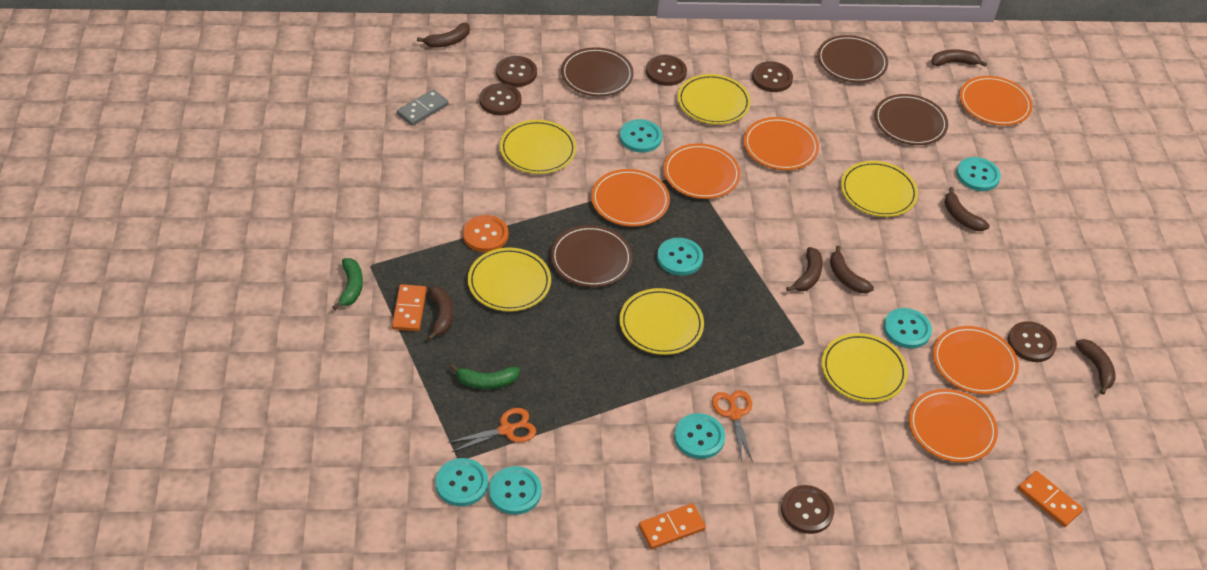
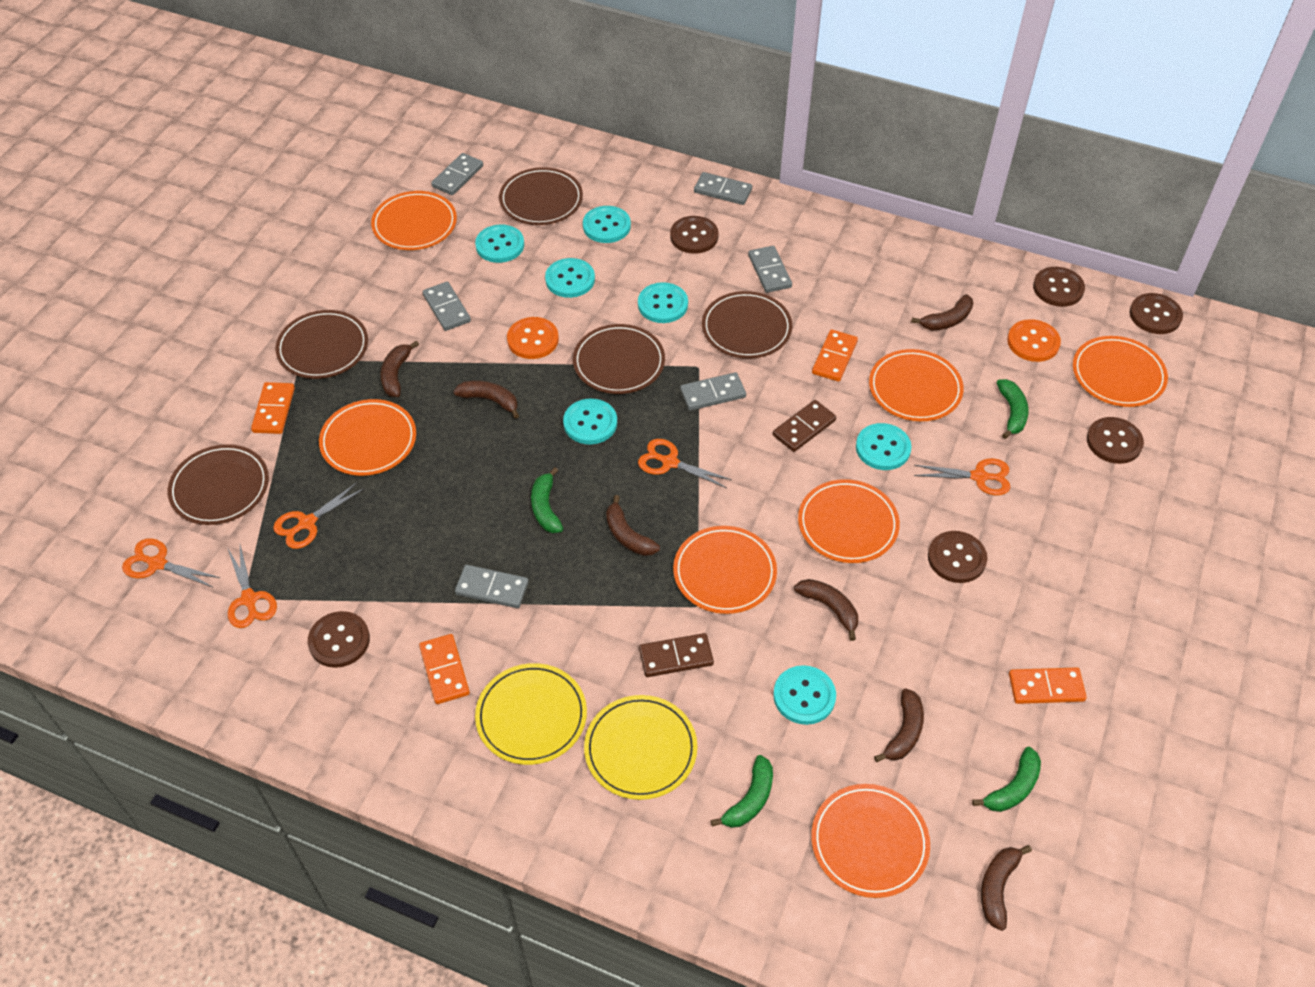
brown domino: 0 -> 2
brown plate: 4 -> 5
green banana: 2 -> 4
grey domino: 1 -> 6
orange button: 1 -> 2
orange domino: 3 -> 4
orange plate: 6 -> 7
orange scissors: 2 -> 5
yellow plate: 6 -> 2

